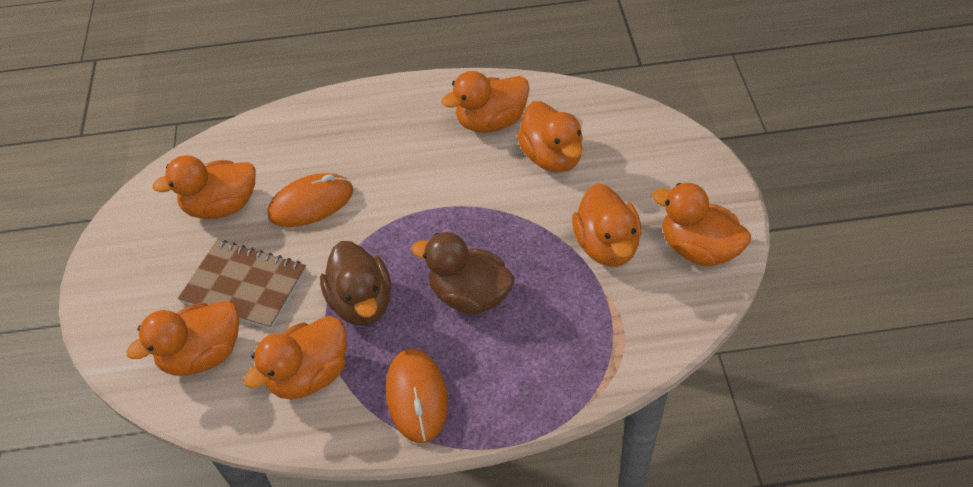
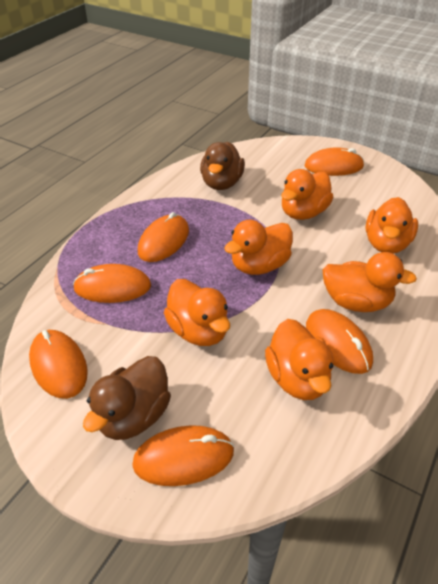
brown notebook: 1 -> 0
orange duck: 7 -> 6
orange mouse: 2 -> 6

